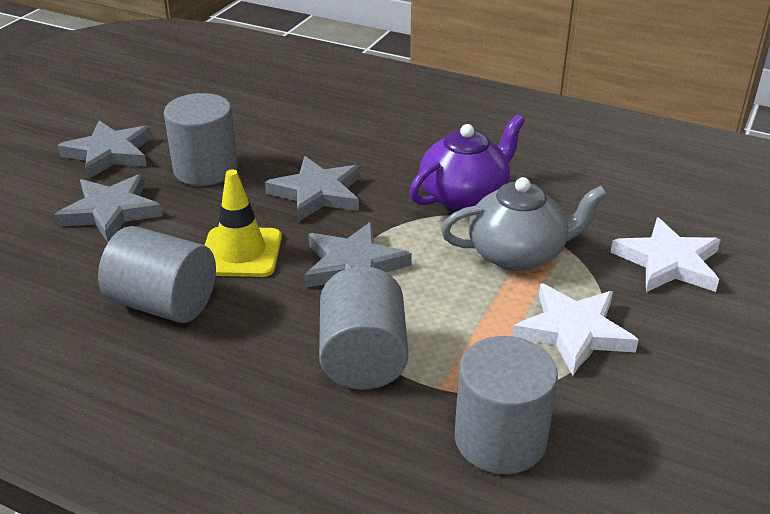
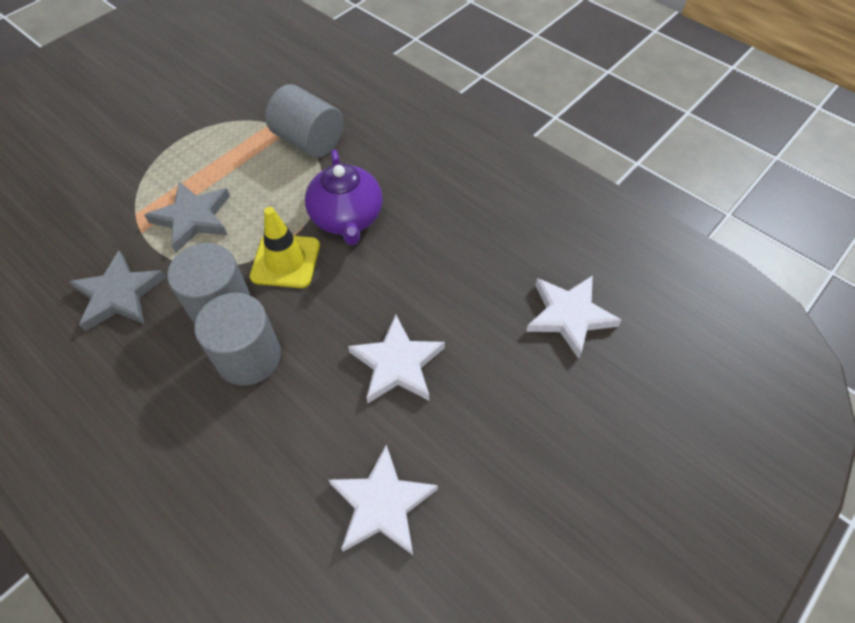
grey cylinder: 4 -> 3
grey star: 4 -> 2
grey teapot: 1 -> 0
white star: 2 -> 3

